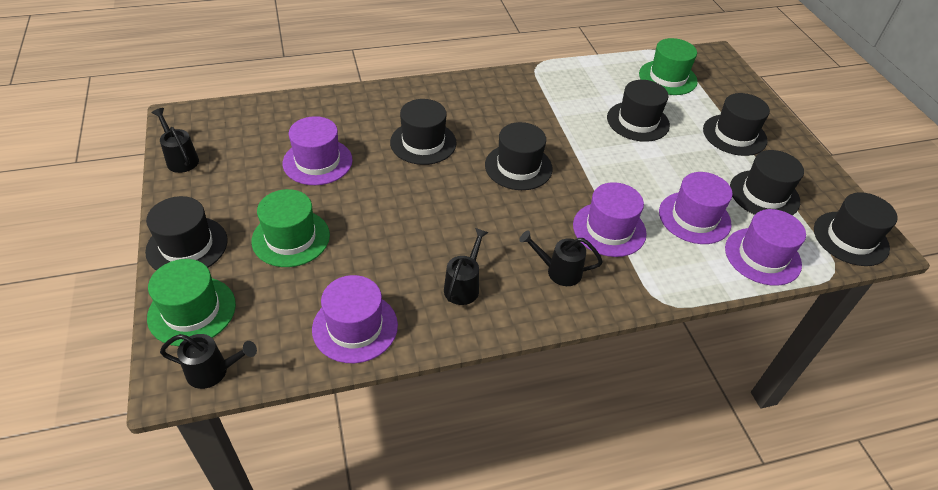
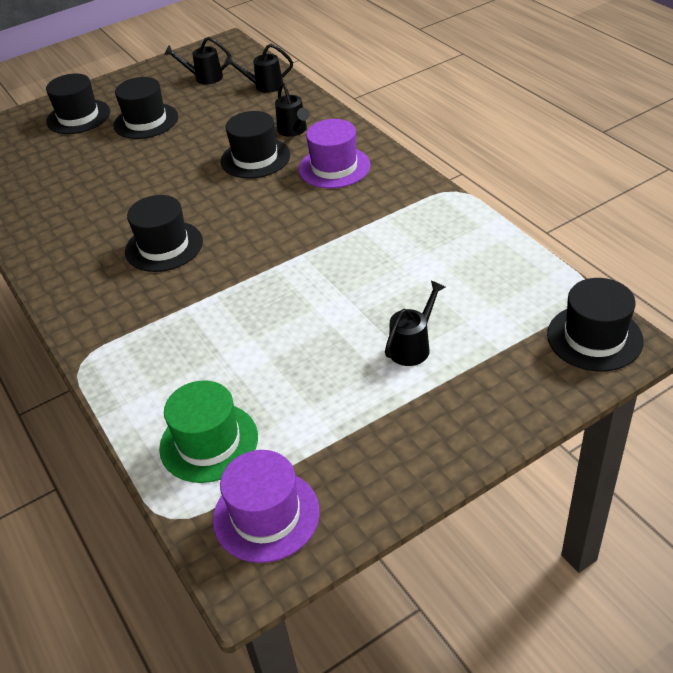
black hat: 7 -> 5
green hat: 3 -> 1
purple hat: 5 -> 2

